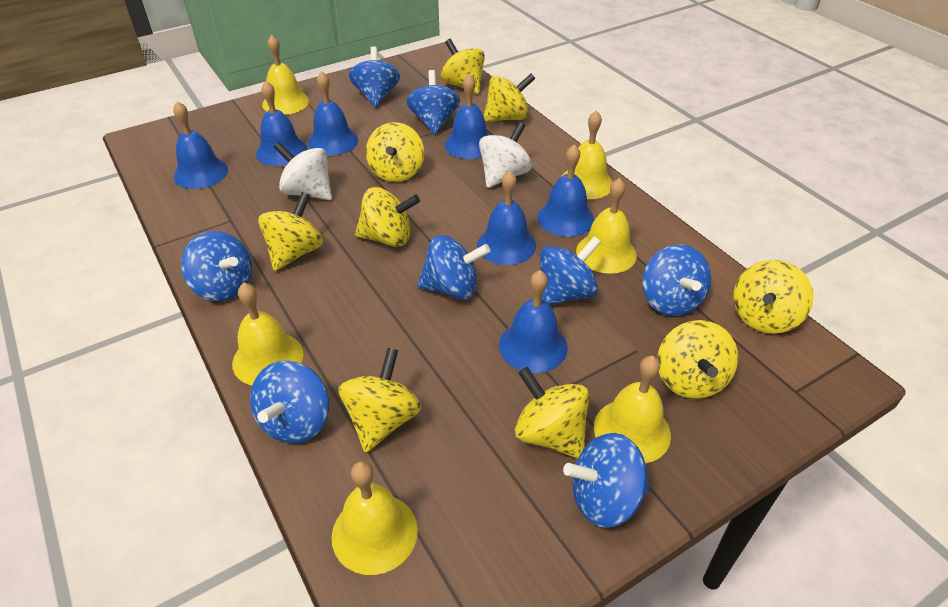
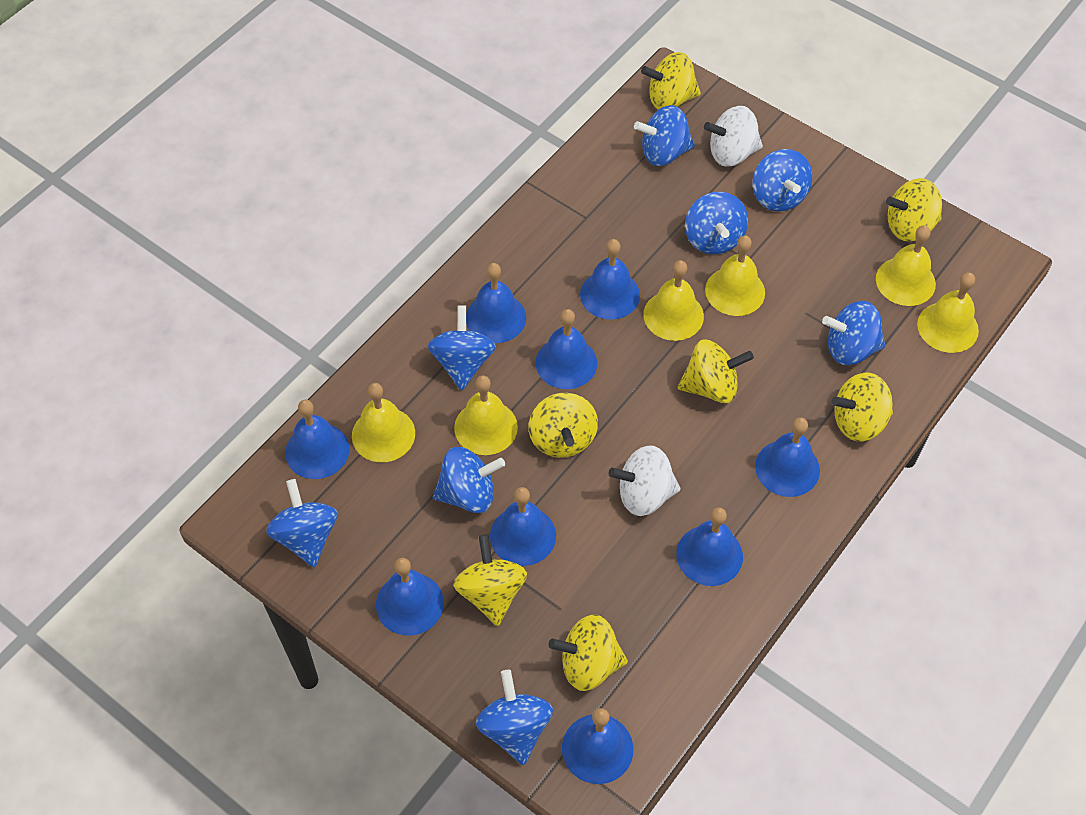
blue bell: 7 -> 9
yellow spinning top: 9 -> 7

